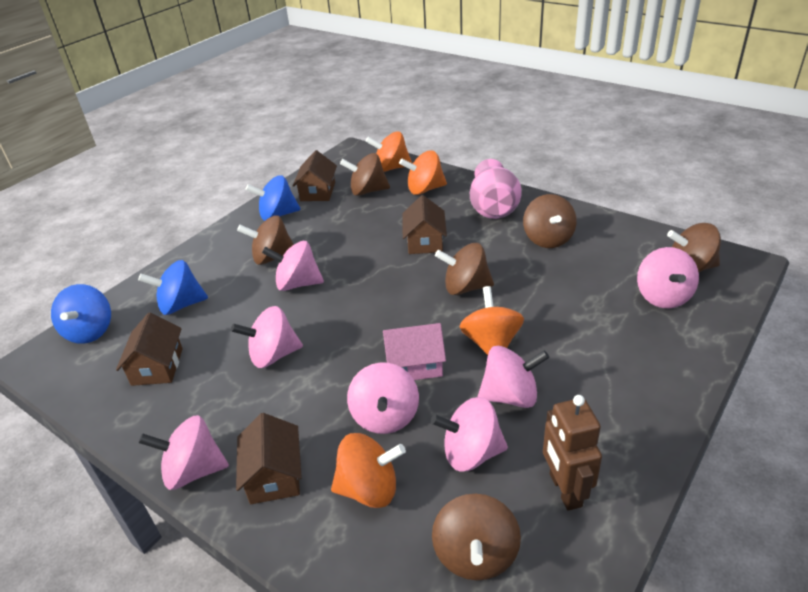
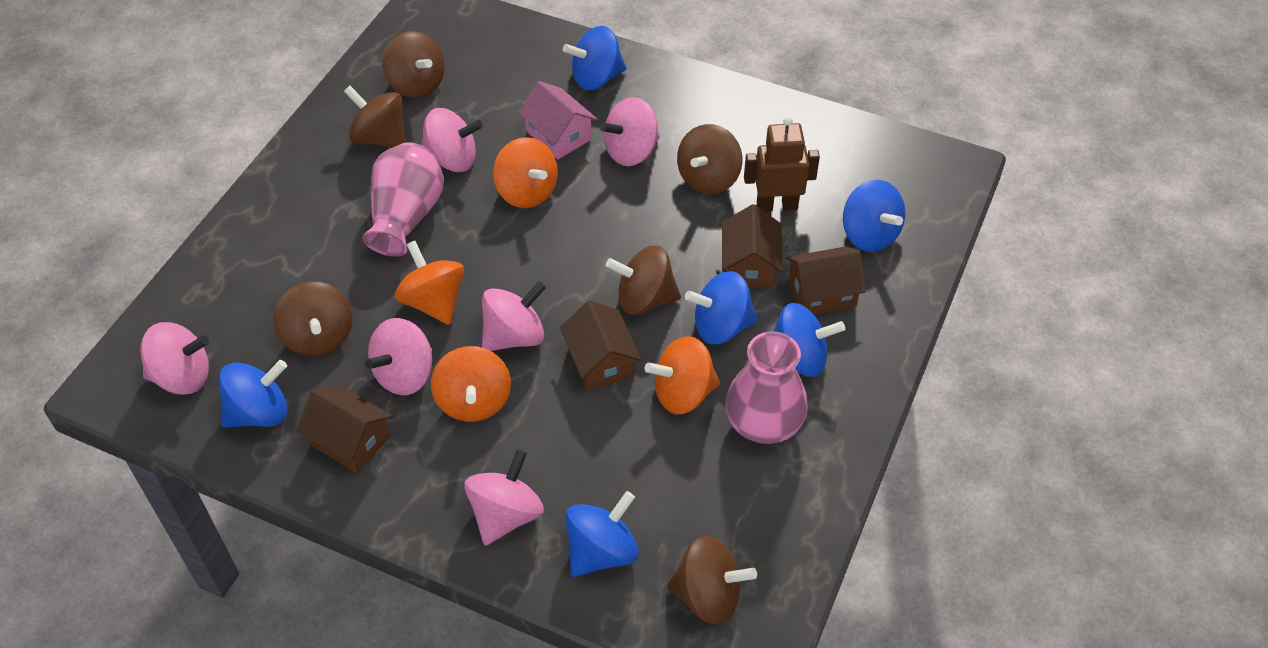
blue spinning top: 3 -> 6
pink spinning top: 7 -> 6
pink vase: 1 -> 2

